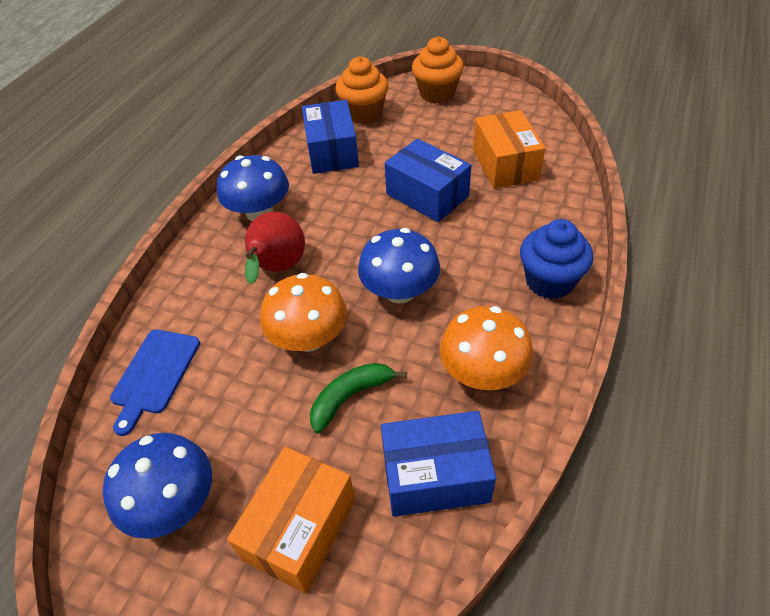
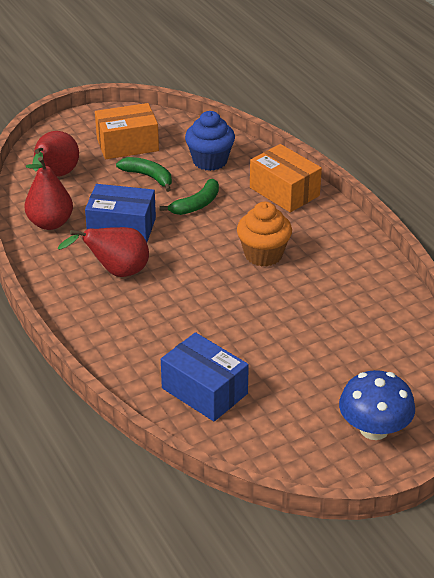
blue box: 3 -> 2
blue cutting board: 1 -> 0
blue mushroom: 3 -> 1
green banana: 1 -> 2
orange cupcake: 2 -> 1
orange mushroom: 2 -> 0
red pear: 1 -> 3

